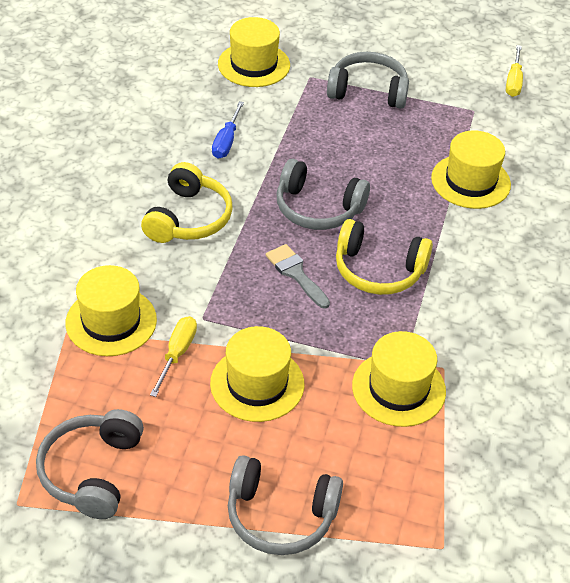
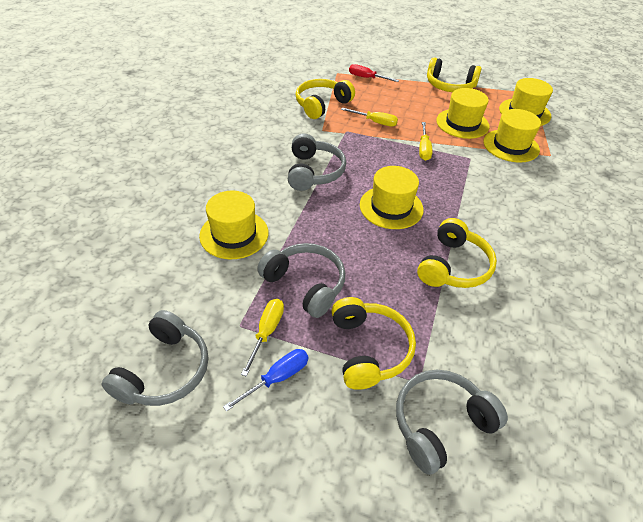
grey brush: 1 -> 0
red screwdriver: 0 -> 1
yellow headphones: 2 -> 4
yellow screwdriver: 2 -> 3

